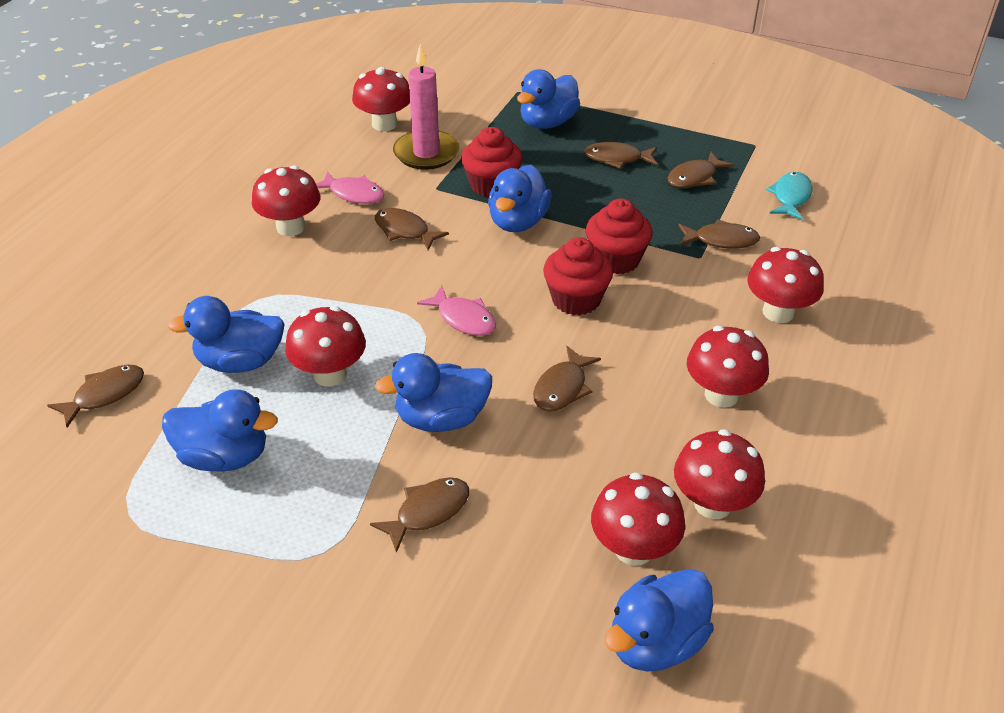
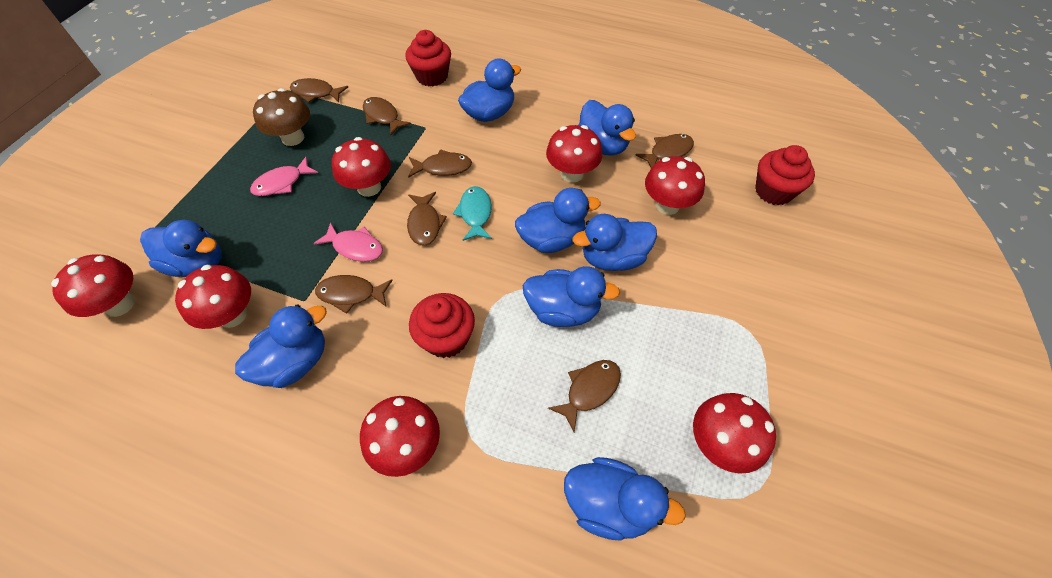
blue duck: 6 -> 8
brown mushroom: 0 -> 1
pink candle: 1 -> 0

